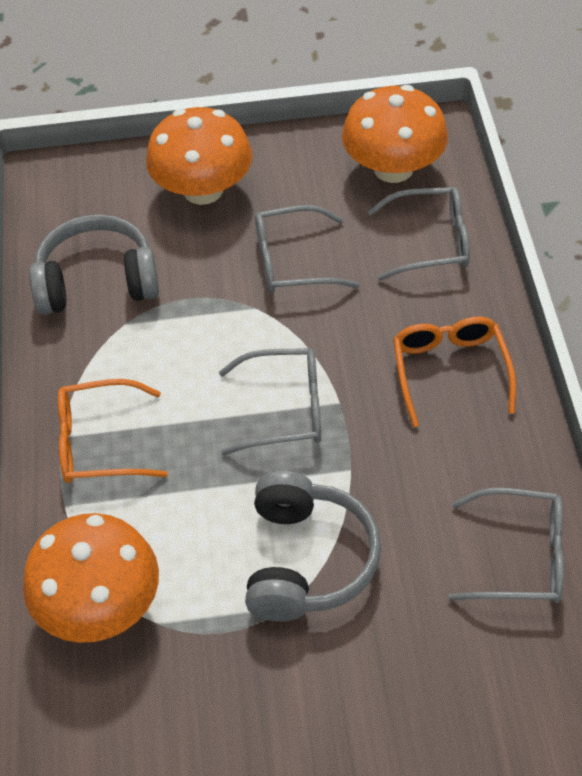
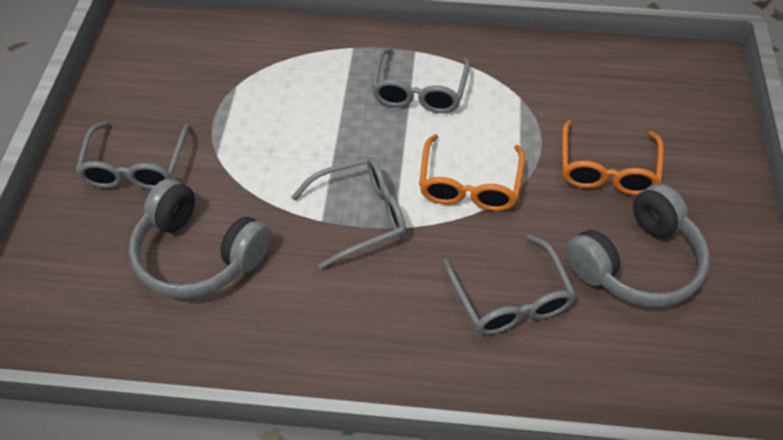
orange mushroom: 3 -> 0

